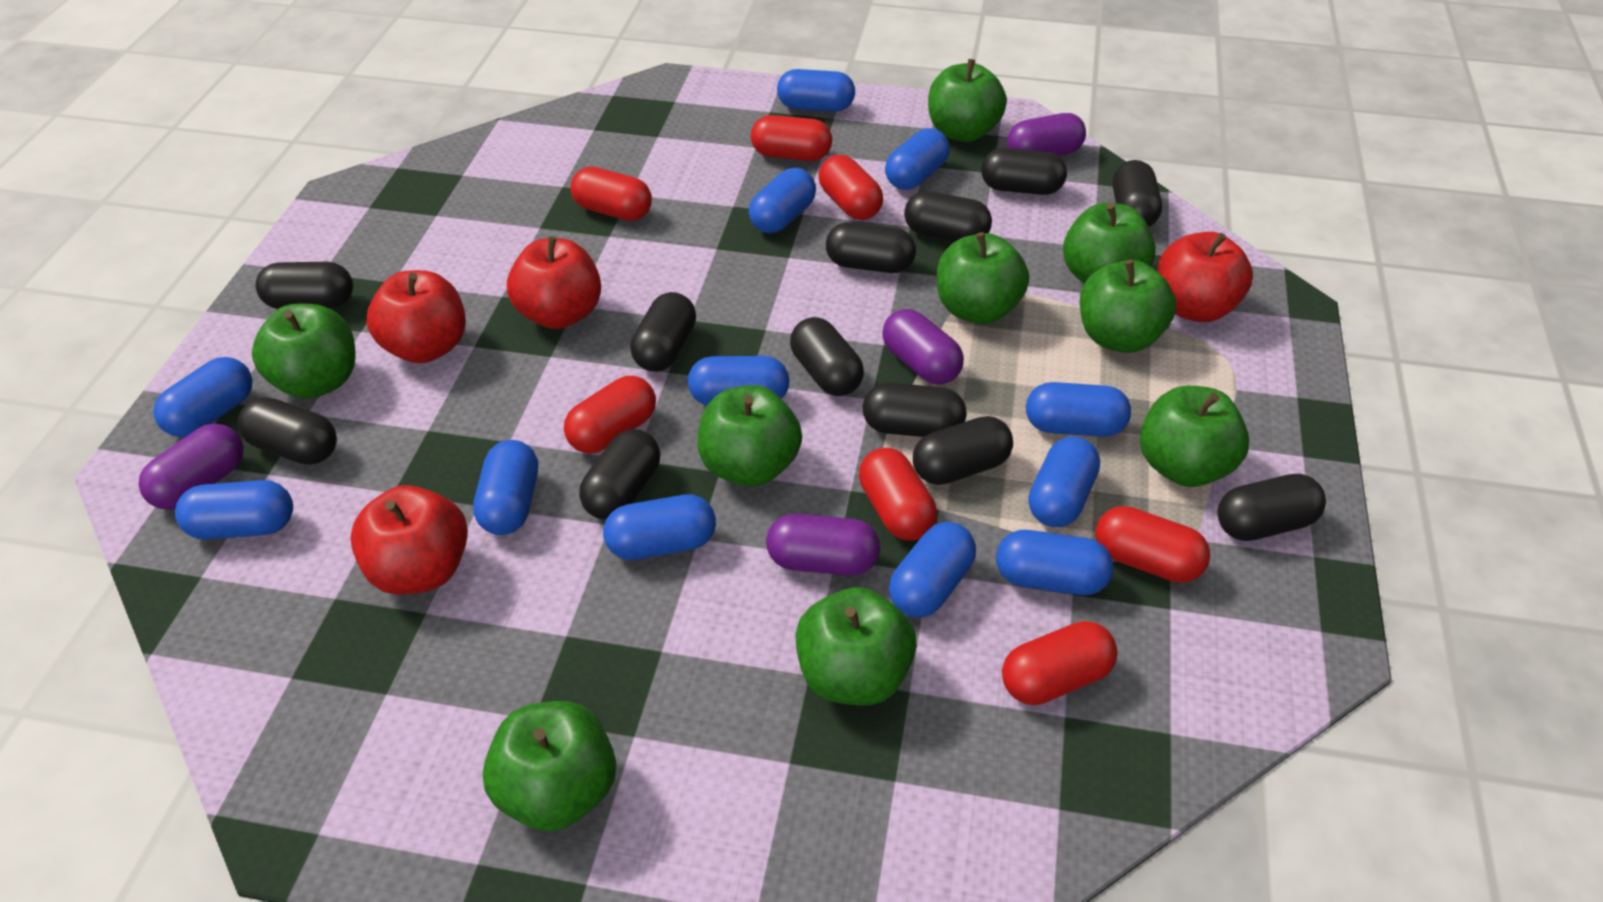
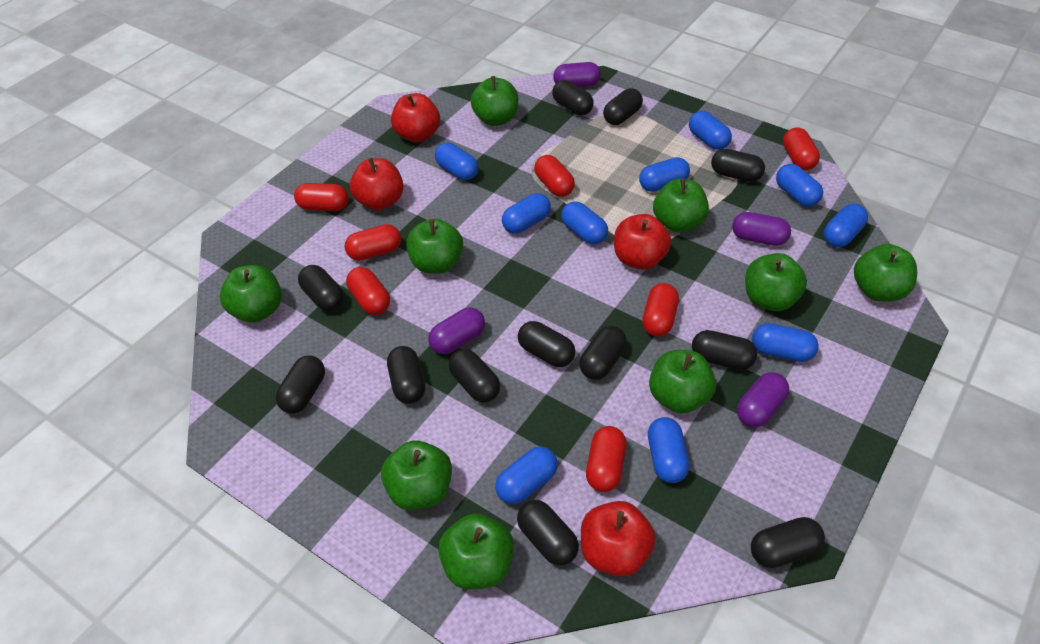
blue capsule: 12 -> 10

